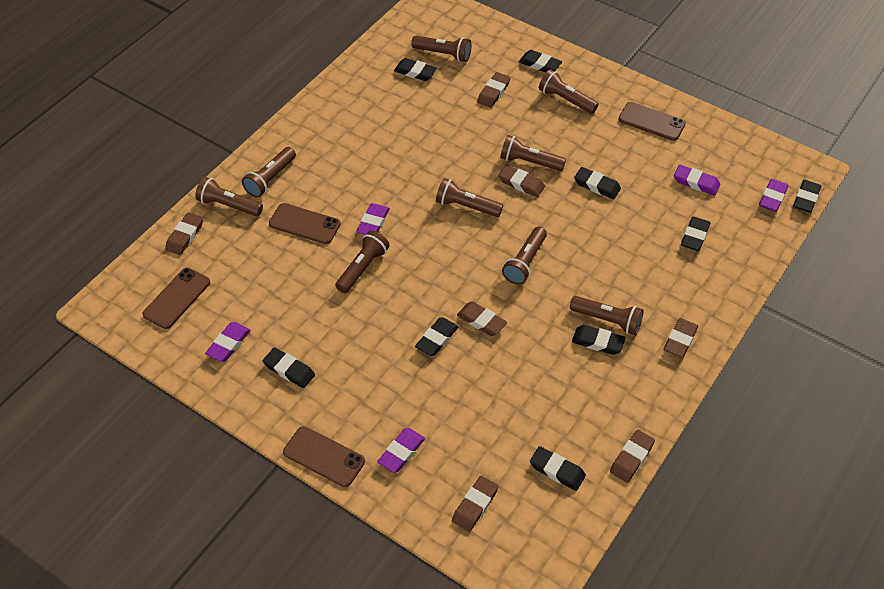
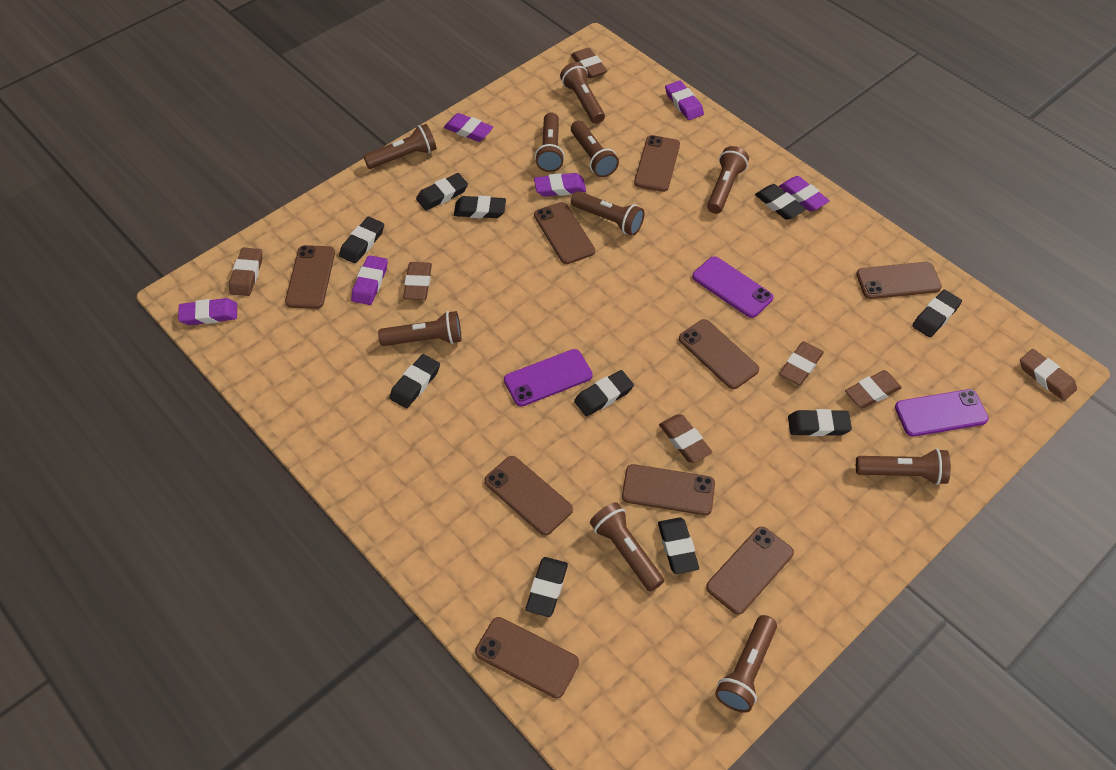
black eraser: 9 -> 10
brown flashlight: 9 -> 10
brown phone: 4 -> 9
purple eraser: 5 -> 6
purple phone: 0 -> 3

